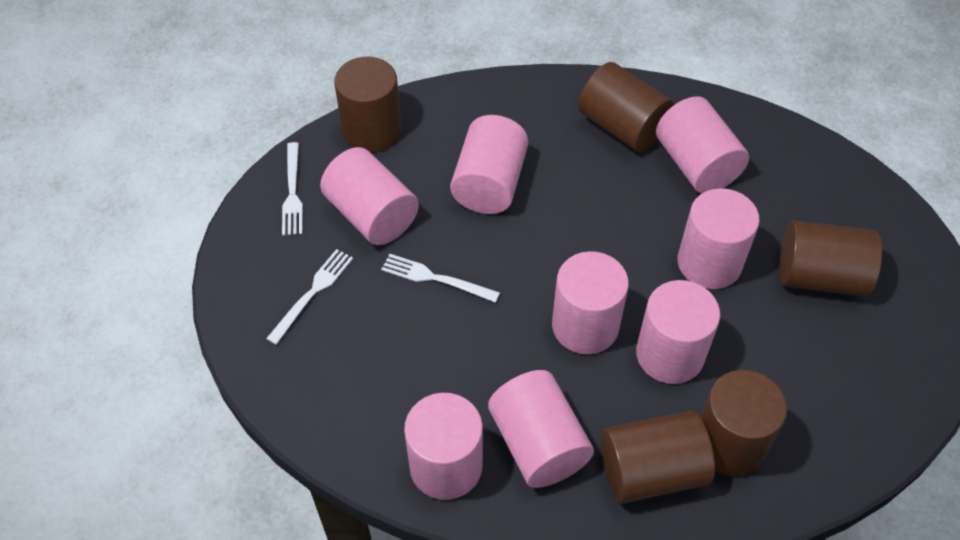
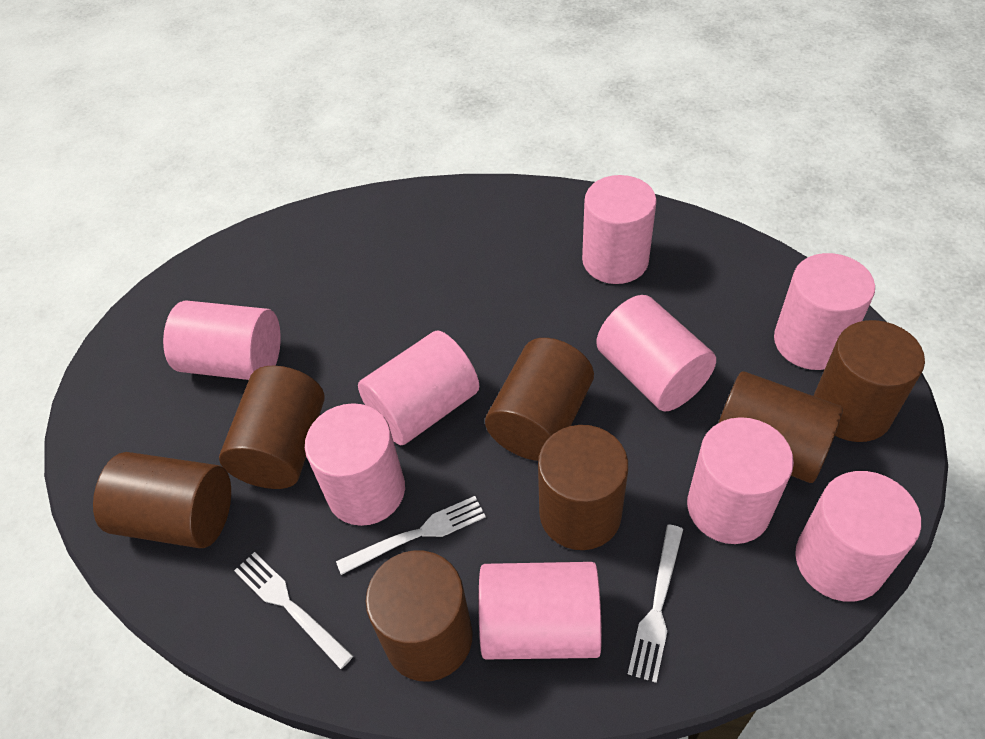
brown cylinder: 5 -> 7
pink cylinder: 8 -> 9

